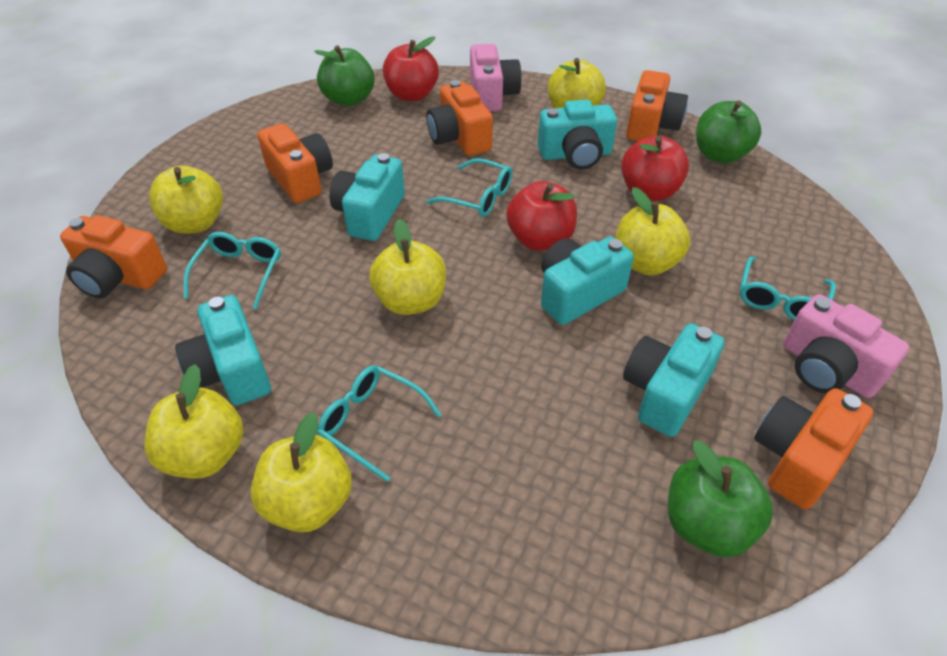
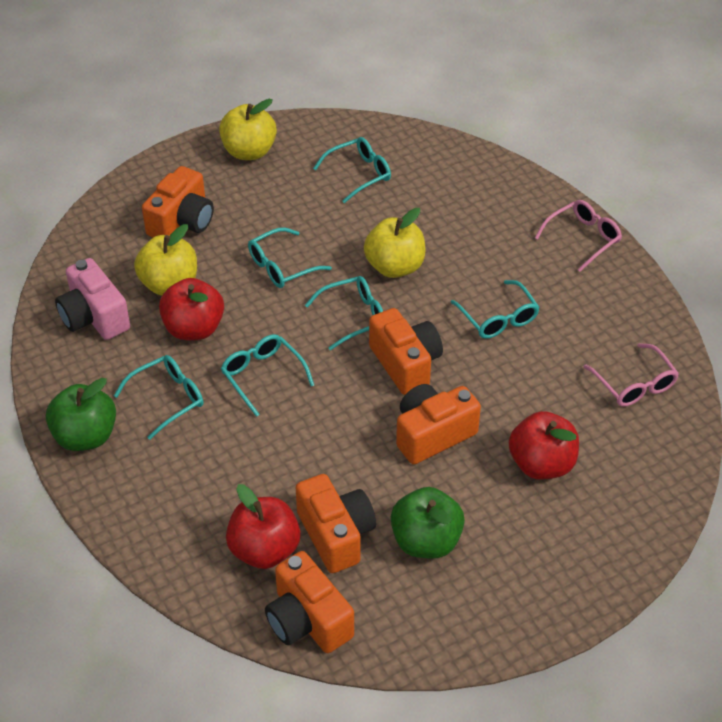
green apple: 3 -> 2
pink camera: 2 -> 1
pink glasses: 0 -> 2
turquoise camera: 5 -> 0
turquoise glasses: 4 -> 6
yellow apple: 6 -> 3

